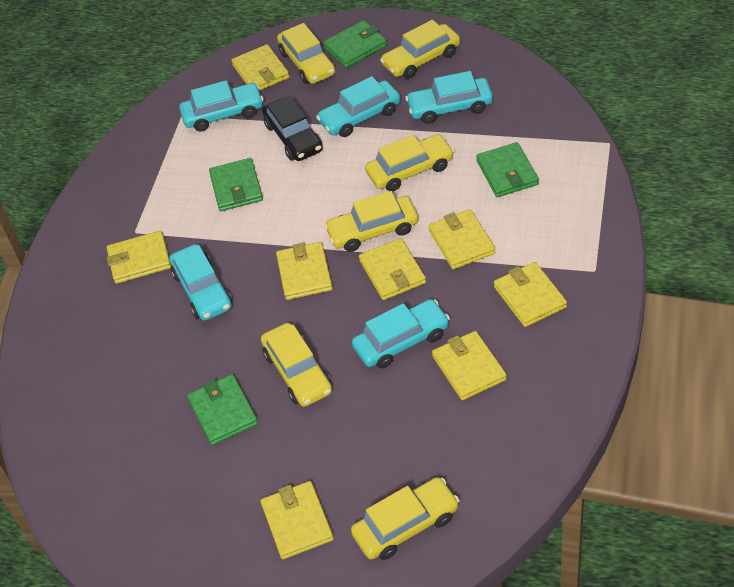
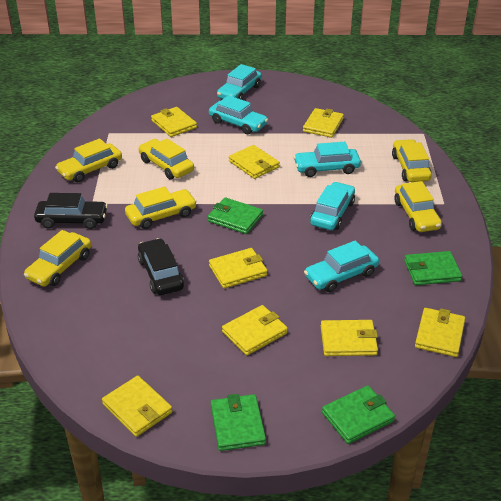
black car: 1 -> 2

